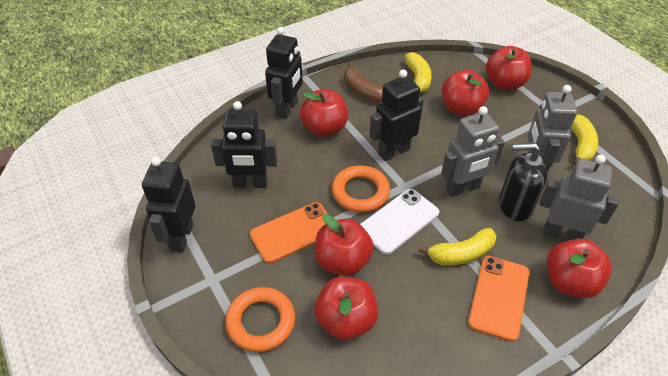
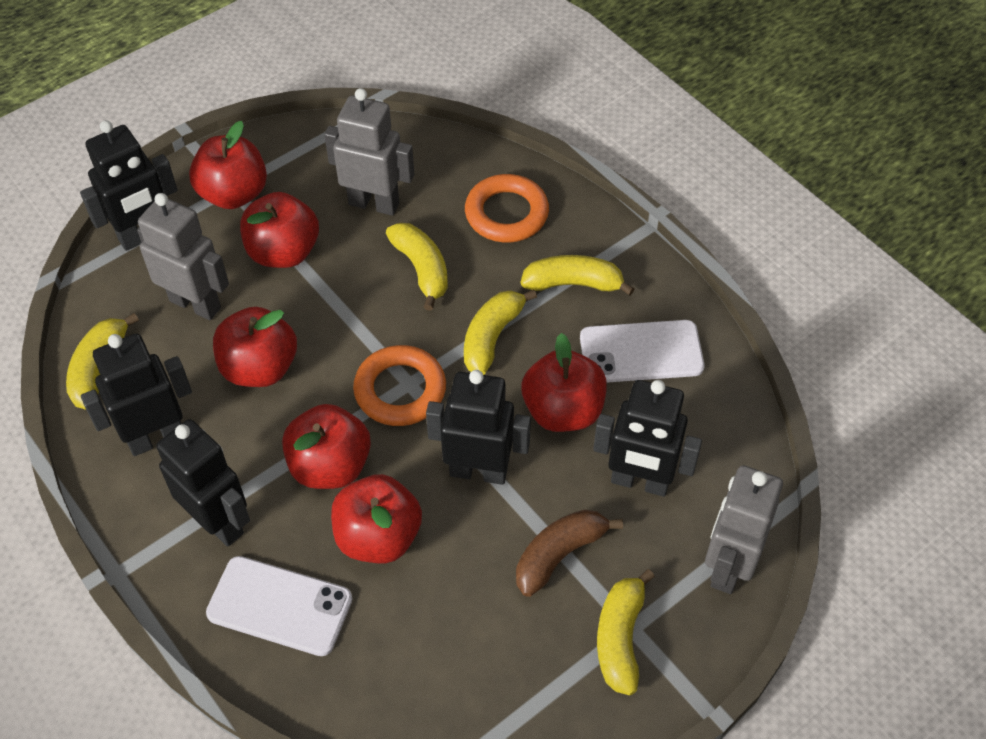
black robot: 4 -> 5
black soap dispenser: 1 -> 0
orange phone: 2 -> 0
white phone: 1 -> 2
yellow banana: 3 -> 5

